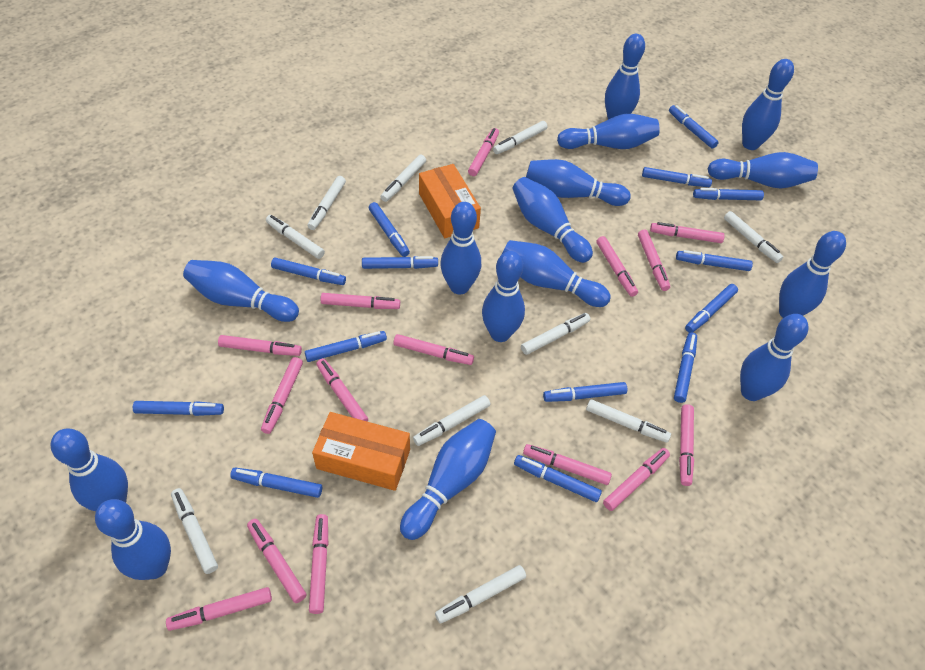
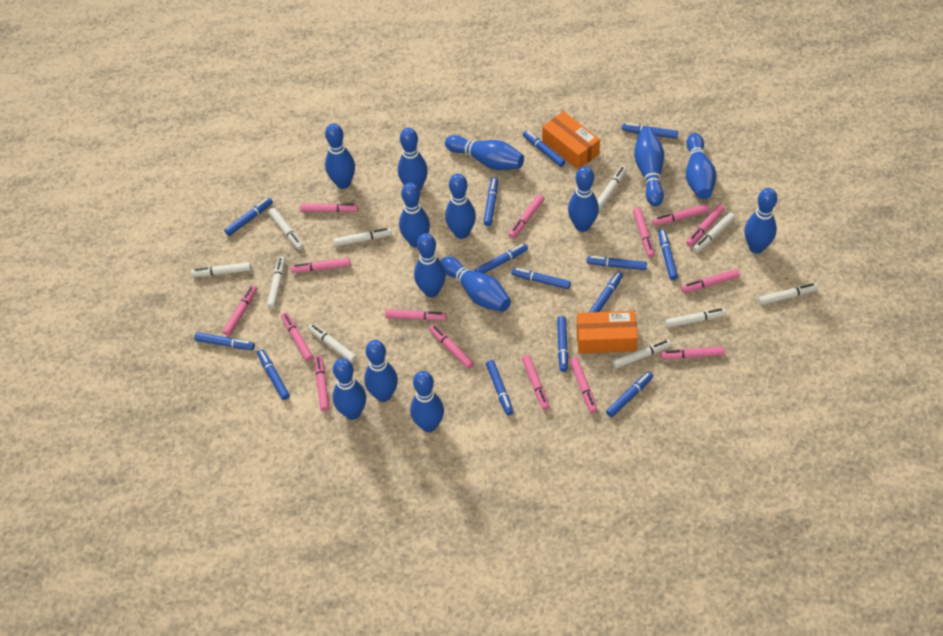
blue bowling pin: 15 -> 14

